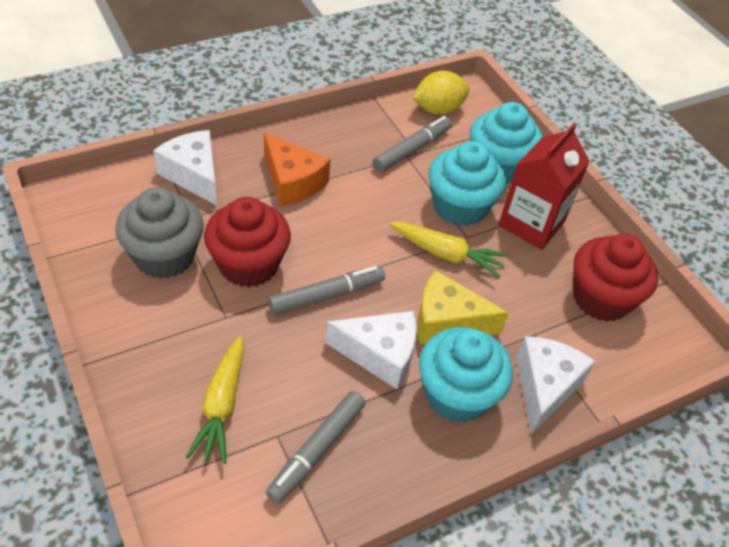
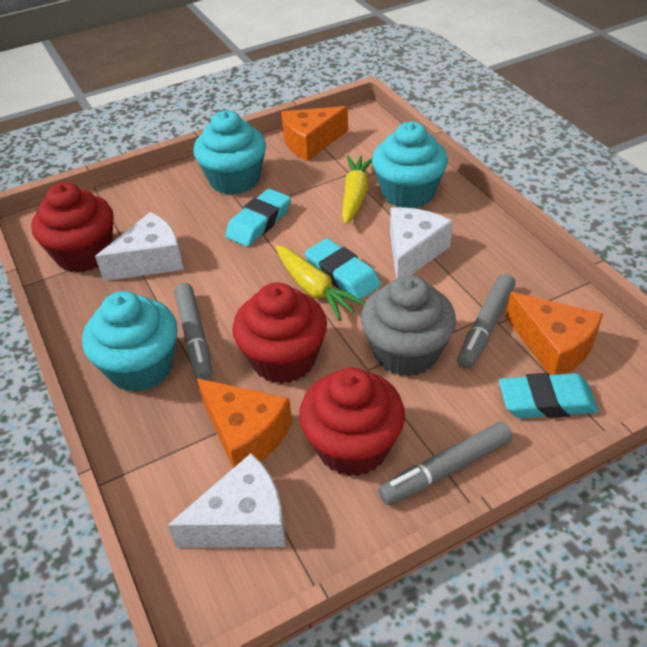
orange cheese: 1 -> 3
red carton: 1 -> 0
red cupcake: 2 -> 3
turquoise eraser: 0 -> 3
yellow cheese: 1 -> 0
yellow lemon: 1 -> 0

